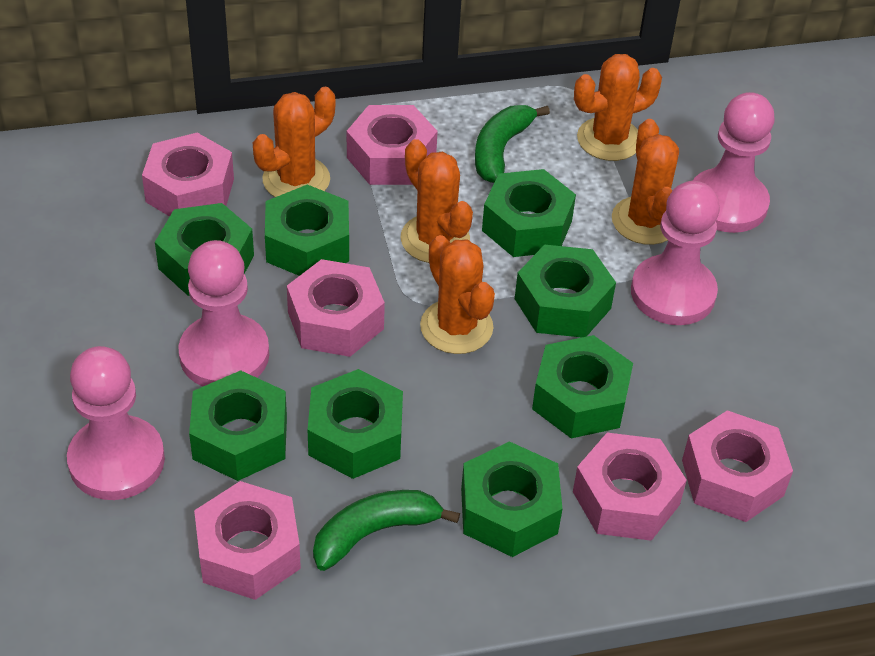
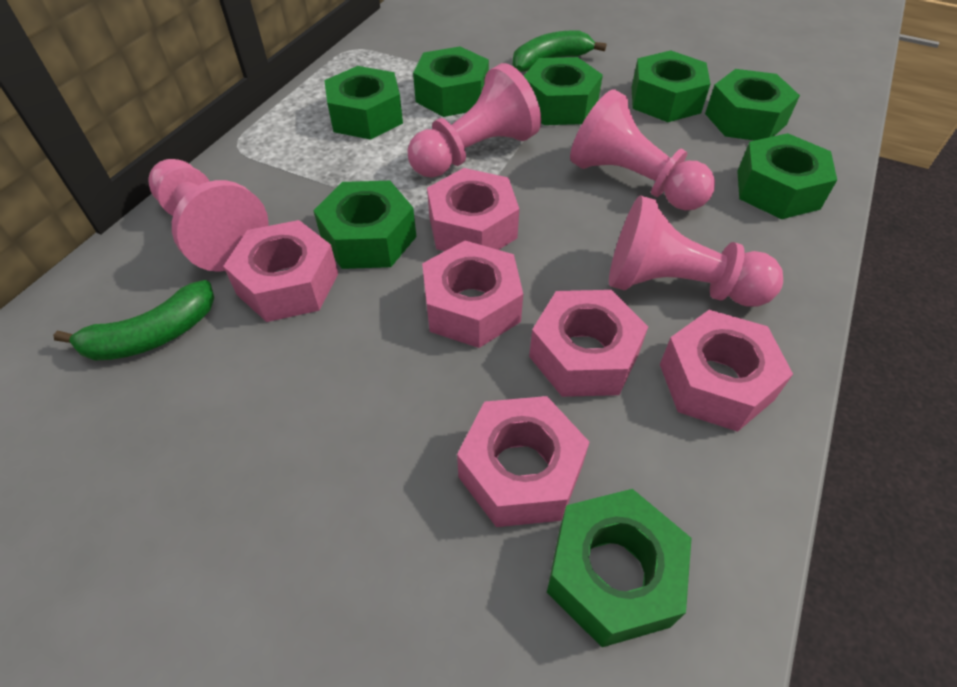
orange cactus: 5 -> 0

